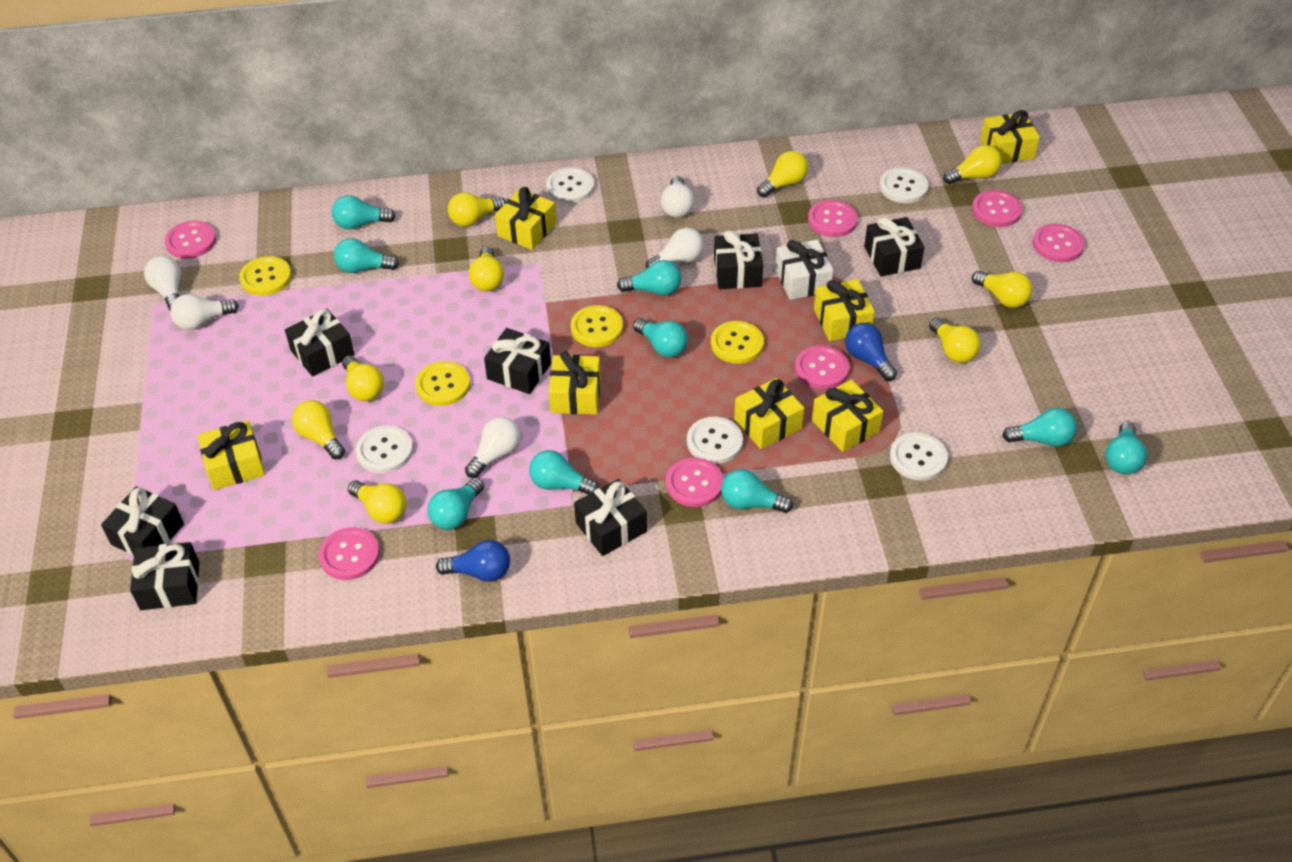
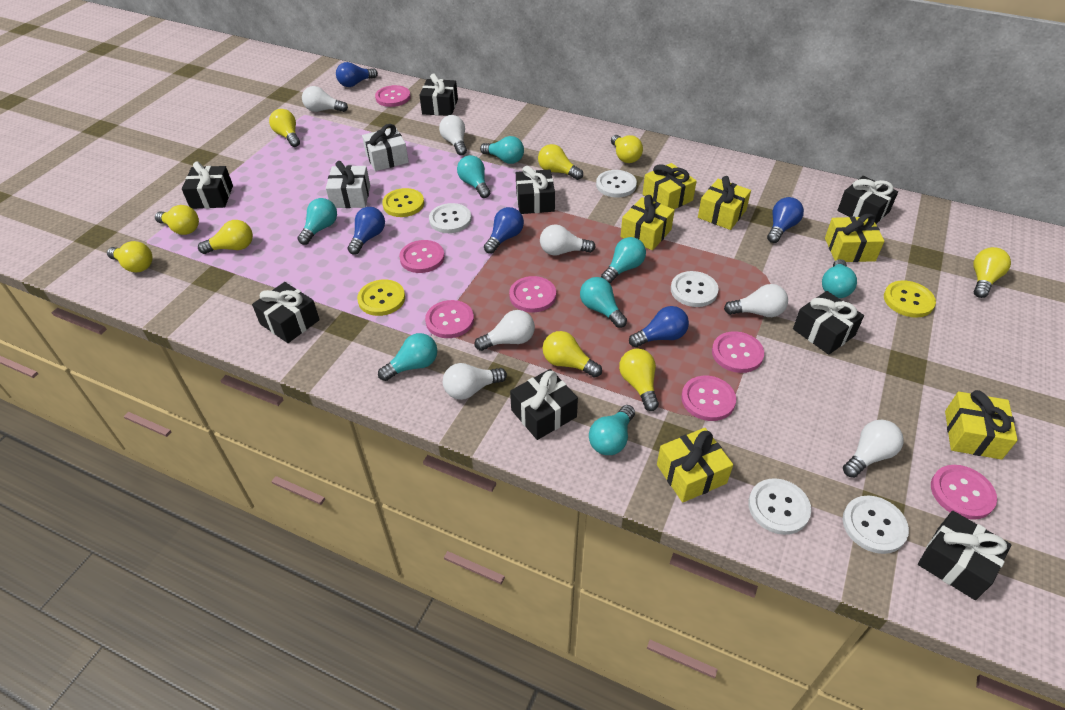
black gift: 7 -> 8
blue light bulb: 2 -> 5
turquoise light bulb: 9 -> 8
white gift: 1 -> 2
white light bulb: 5 -> 7
yellow button: 4 -> 3
yellow gift: 7 -> 6

